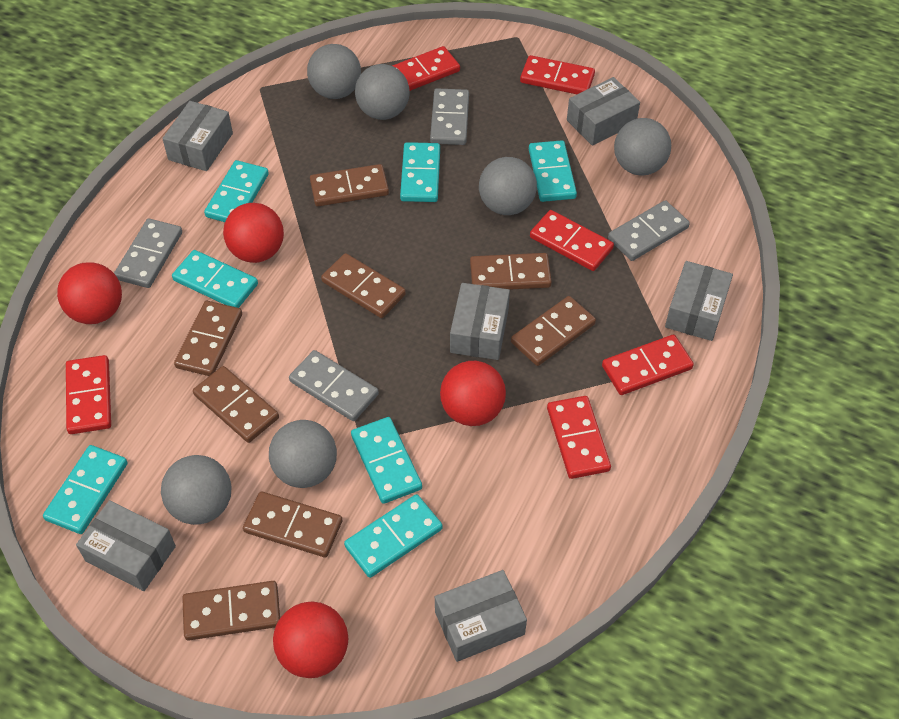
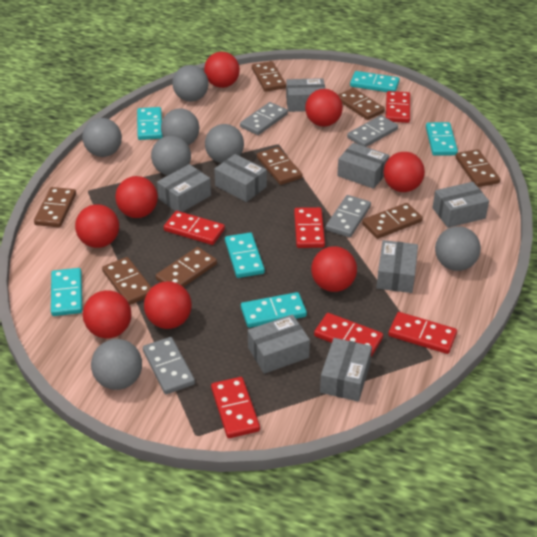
grey ball: 6 -> 7
grey box: 6 -> 8
red ball: 4 -> 8
turquoise domino: 7 -> 6

